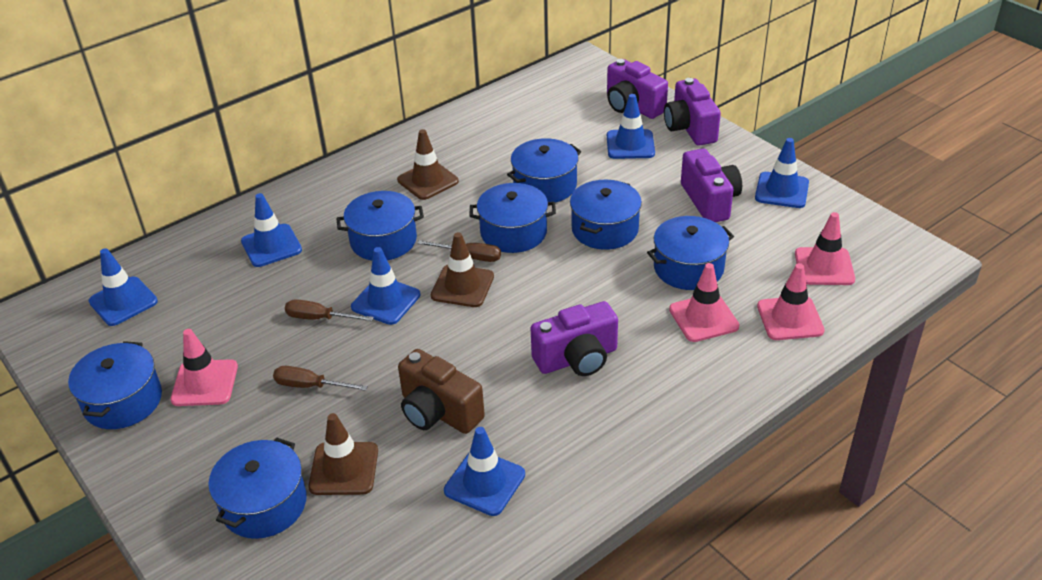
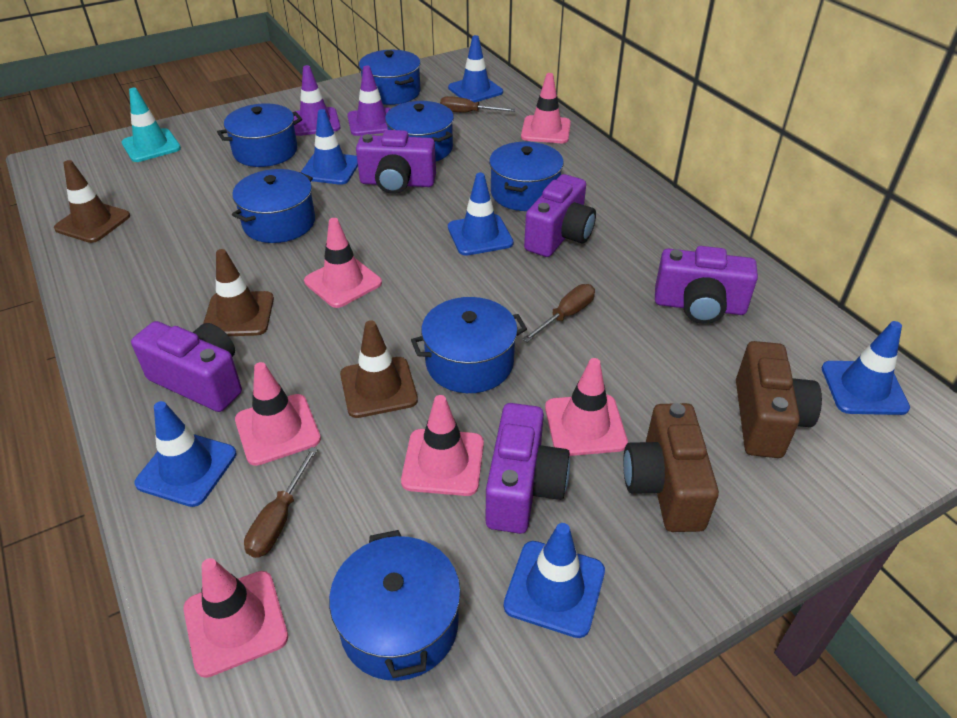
brown camera: 1 -> 2
pink traffic cone: 4 -> 6
purple camera: 4 -> 5
purple traffic cone: 0 -> 2
turquoise traffic cone: 0 -> 1

